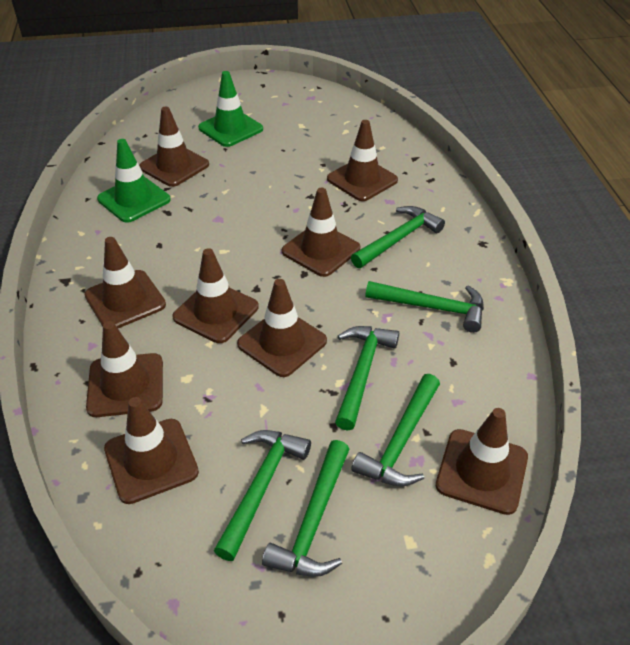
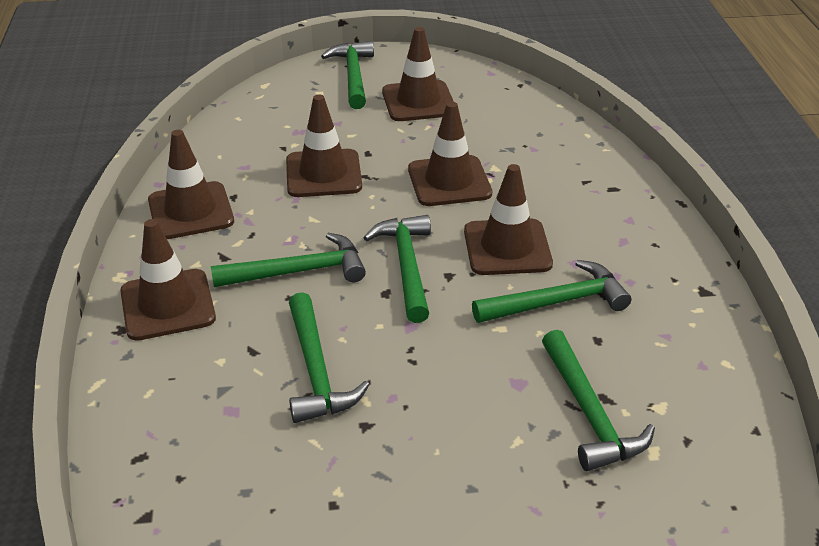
brown traffic cone: 9 -> 6
green traffic cone: 2 -> 0

